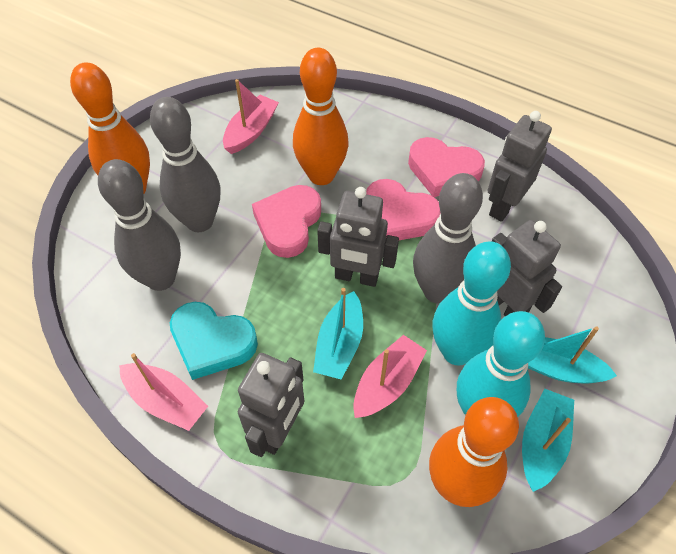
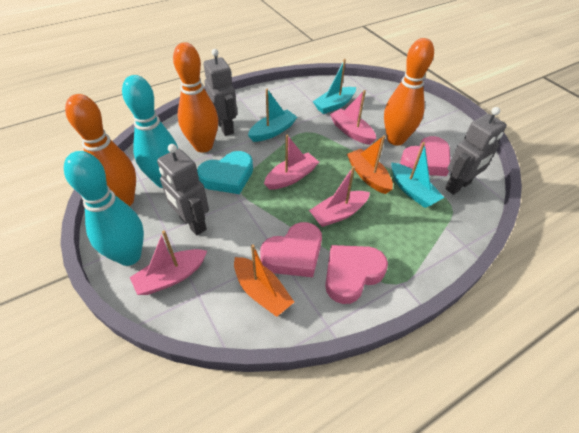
grey bowling pin: 3 -> 0
grey robot: 4 -> 3
orange boat: 0 -> 2
pink boat: 3 -> 4

